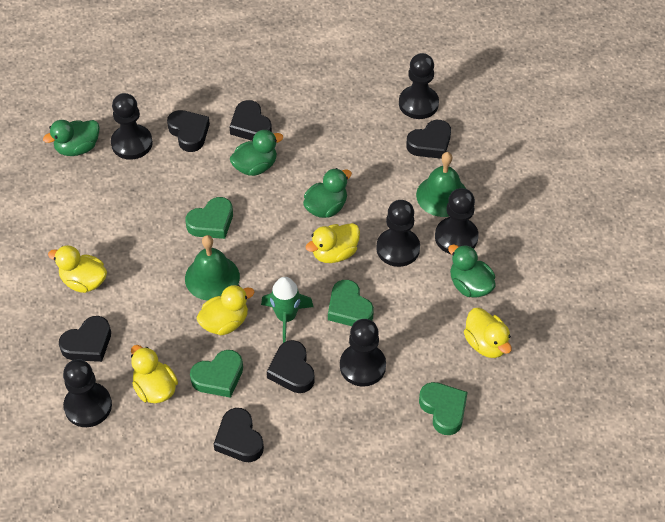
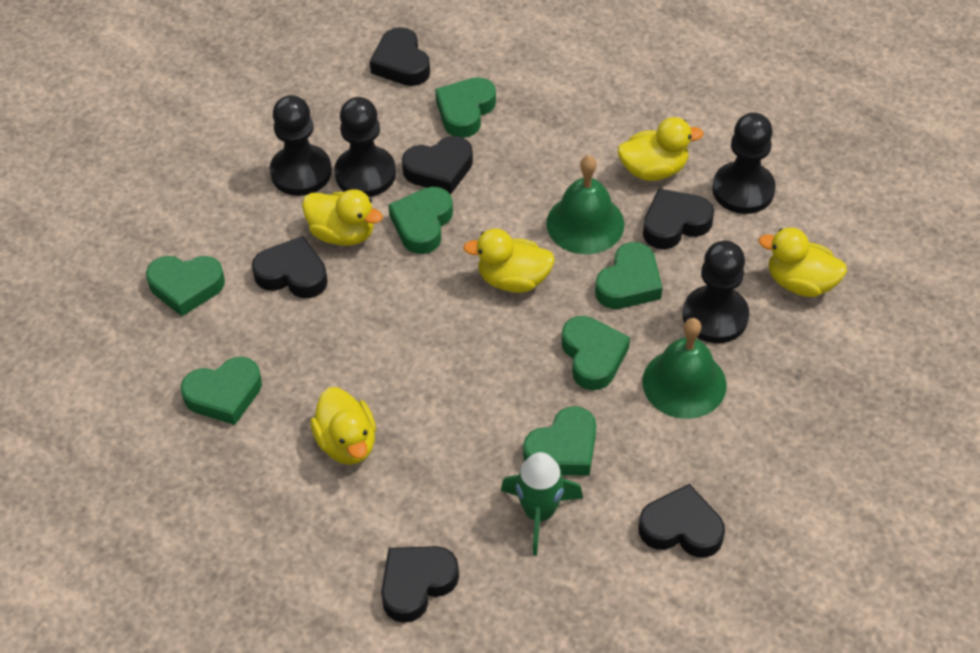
black pawn: 6 -> 4
green duck: 4 -> 0
green heart: 4 -> 7

